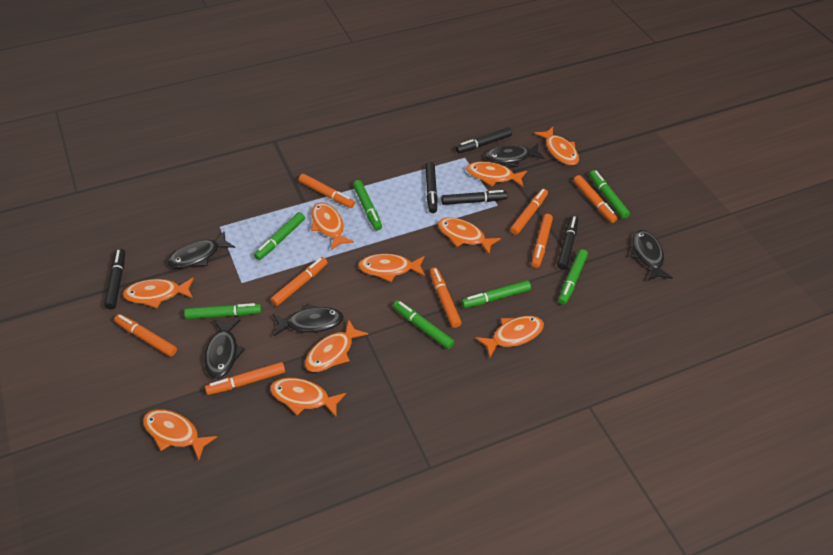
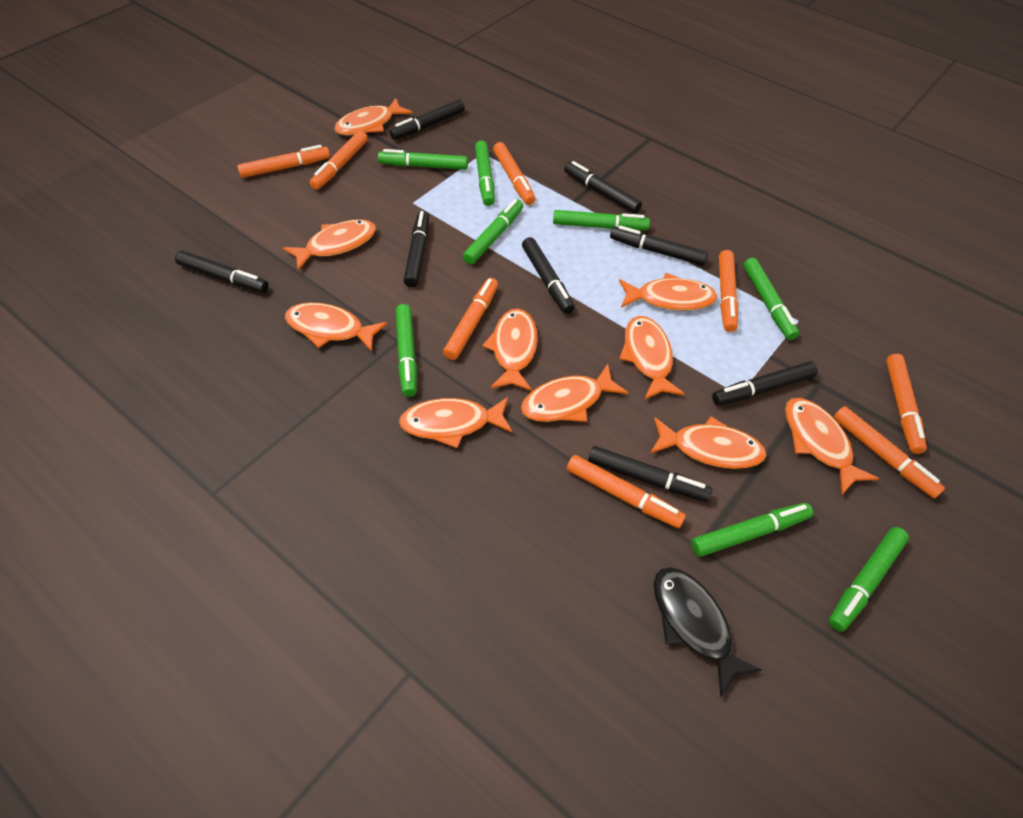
black fish: 5 -> 1
black marker: 5 -> 8
green marker: 7 -> 8

